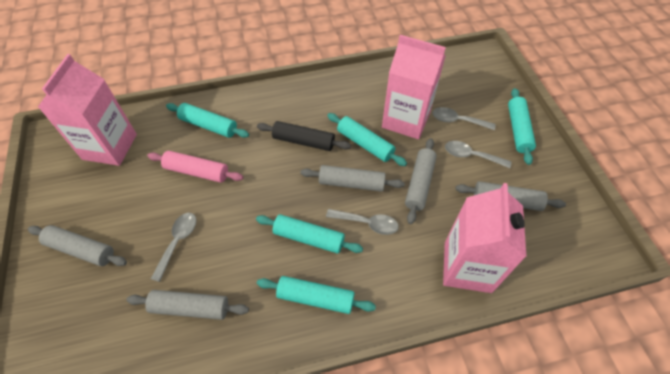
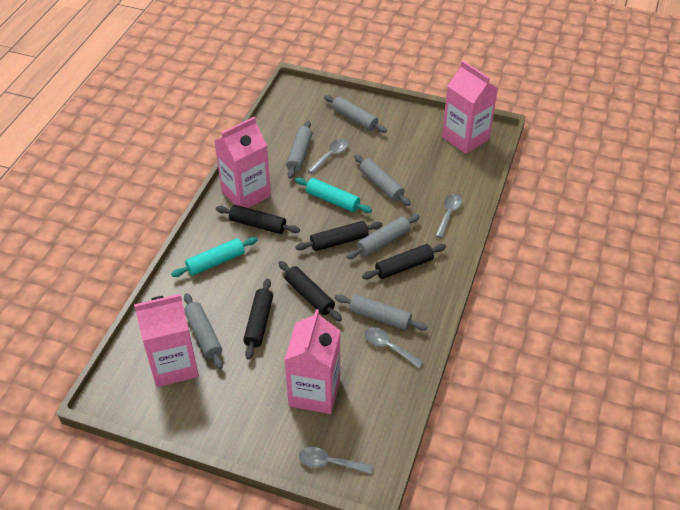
black rolling pin: 1 -> 5
grey rolling pin: 5 -> 6
pink carton: 3 -> 4
pink rolling pin: 1 -> 0
turquoise rolling pin: 5 -> 2

